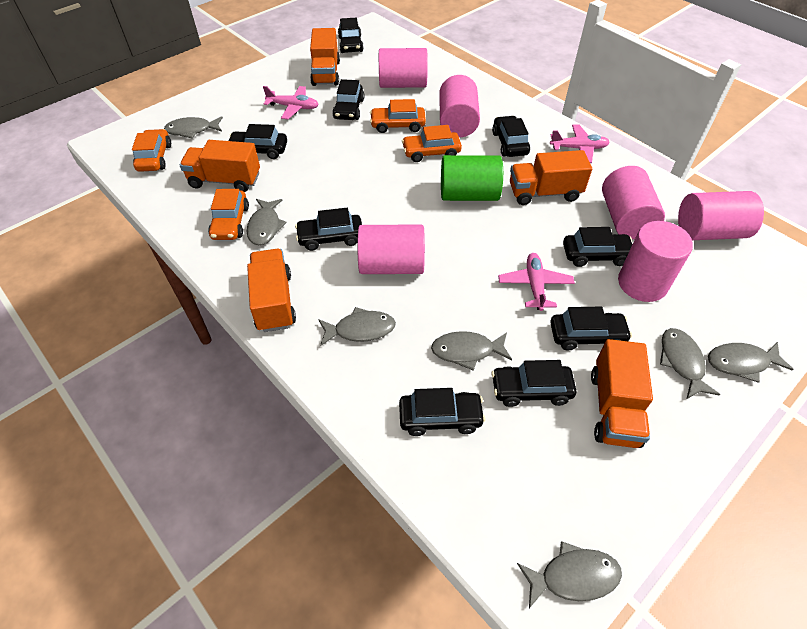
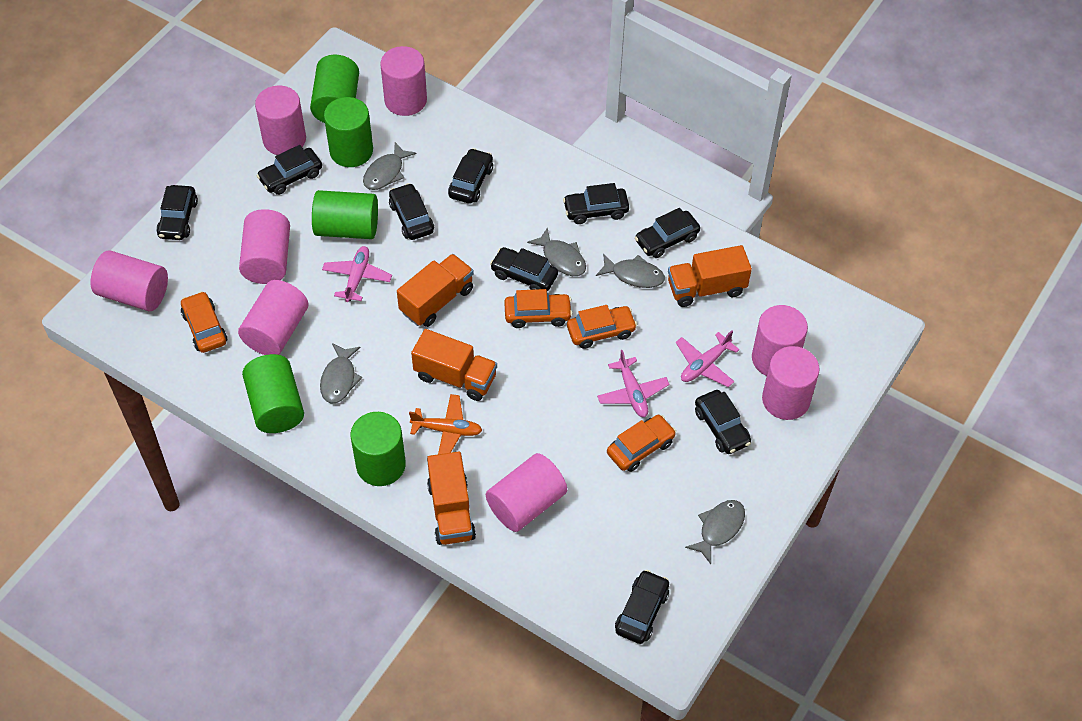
green cylinder: 1 -> 5
grey fish: 7 -> 5
orange plane: 0 -> 1
orange truck: 5 -> 4
pink cylinder: 6 -> 8

